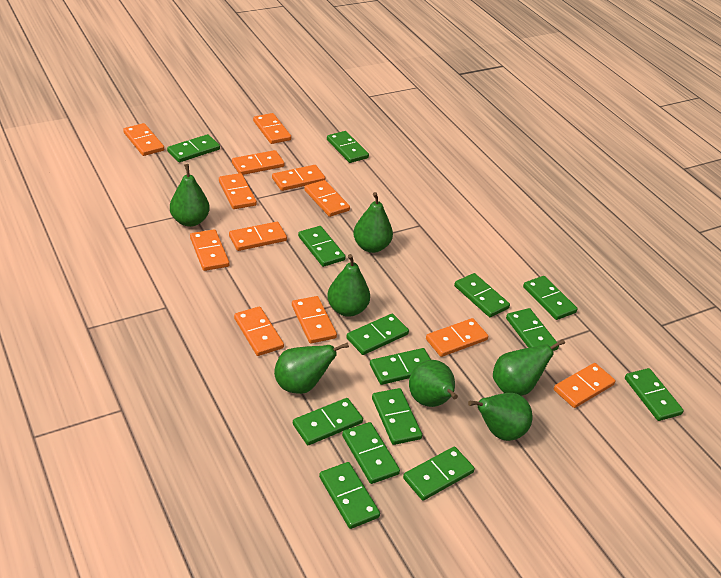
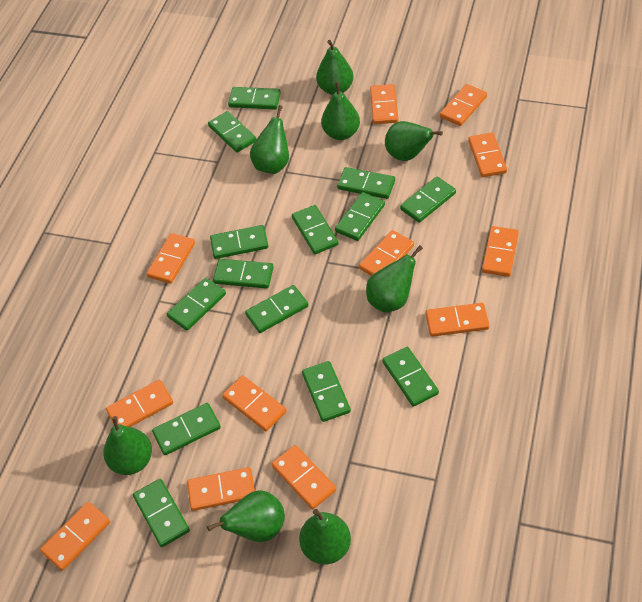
green pear: 7 -> 8

